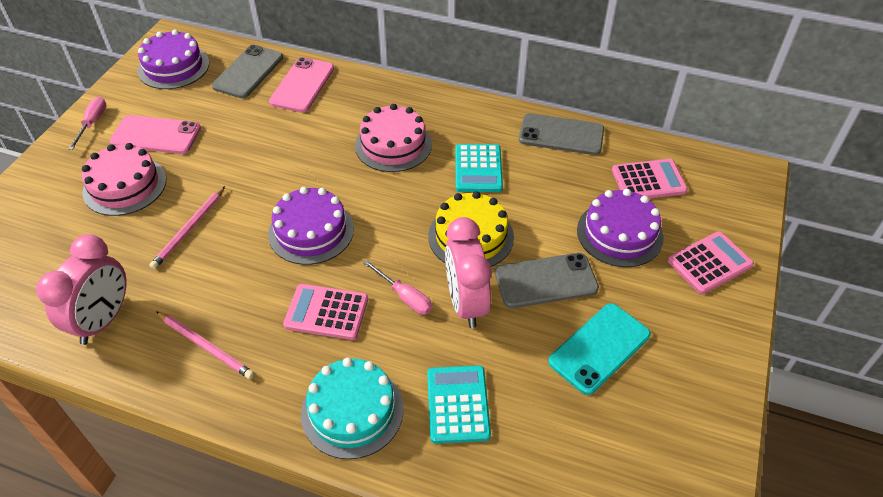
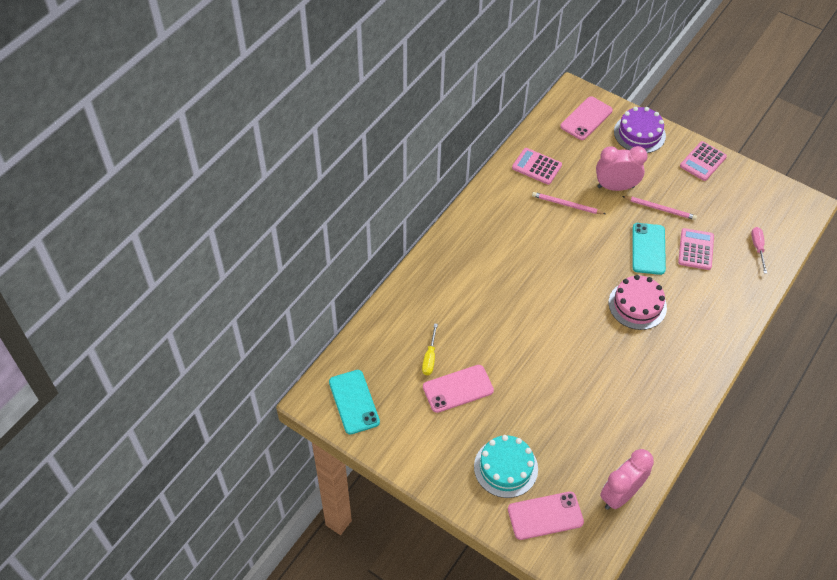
grey phone: 3 -> 0
pink cake: 2 -> 1
pink phone: 2 -> 3
pink screwdriver: 2 -> 1
purple cake: 3 -> 1
turquoise calculator: 2 -> 0
turquoise phone: 1 -> 2
yellow cake: 1 -> 0
yellow screwdriver: 0 -> 1

